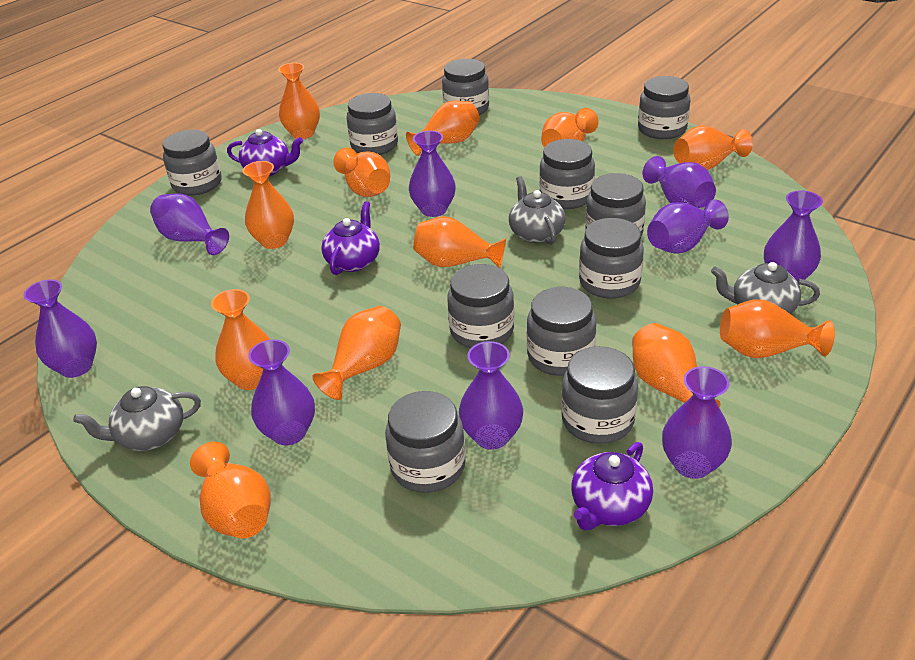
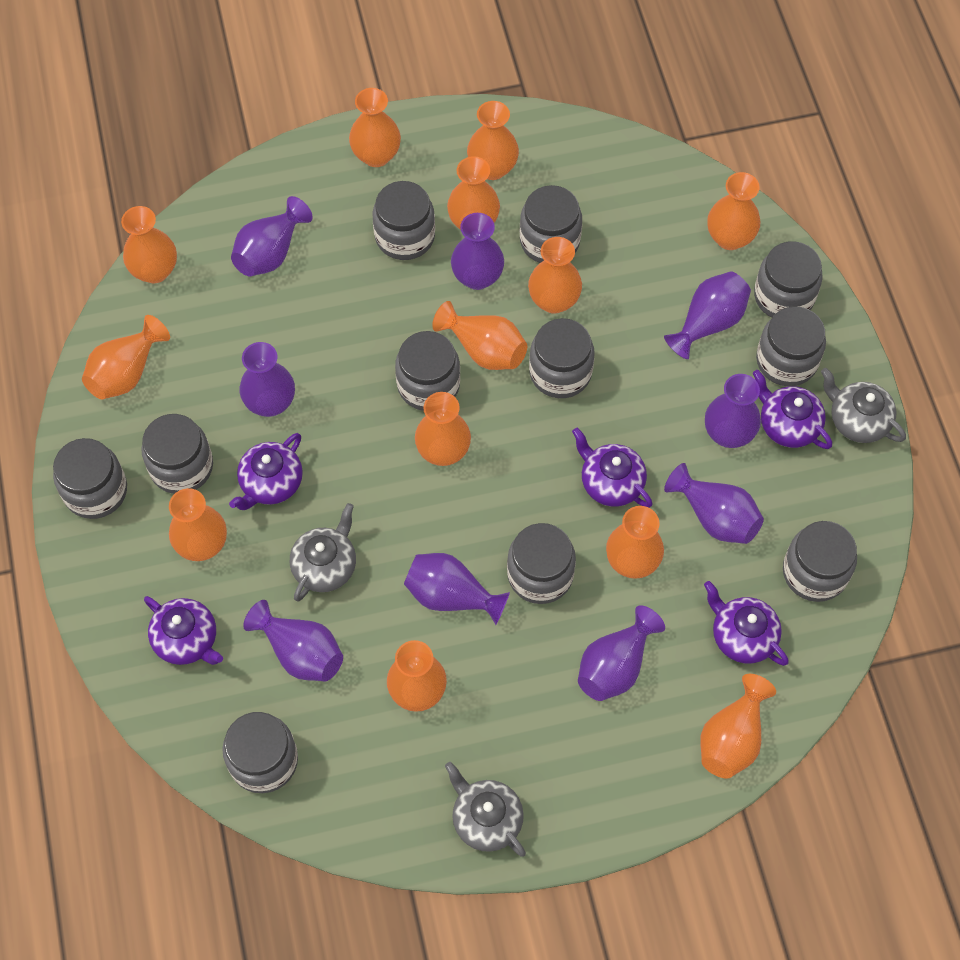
orange vase: 12 -> 13
purple teapot: 3 -> 5

